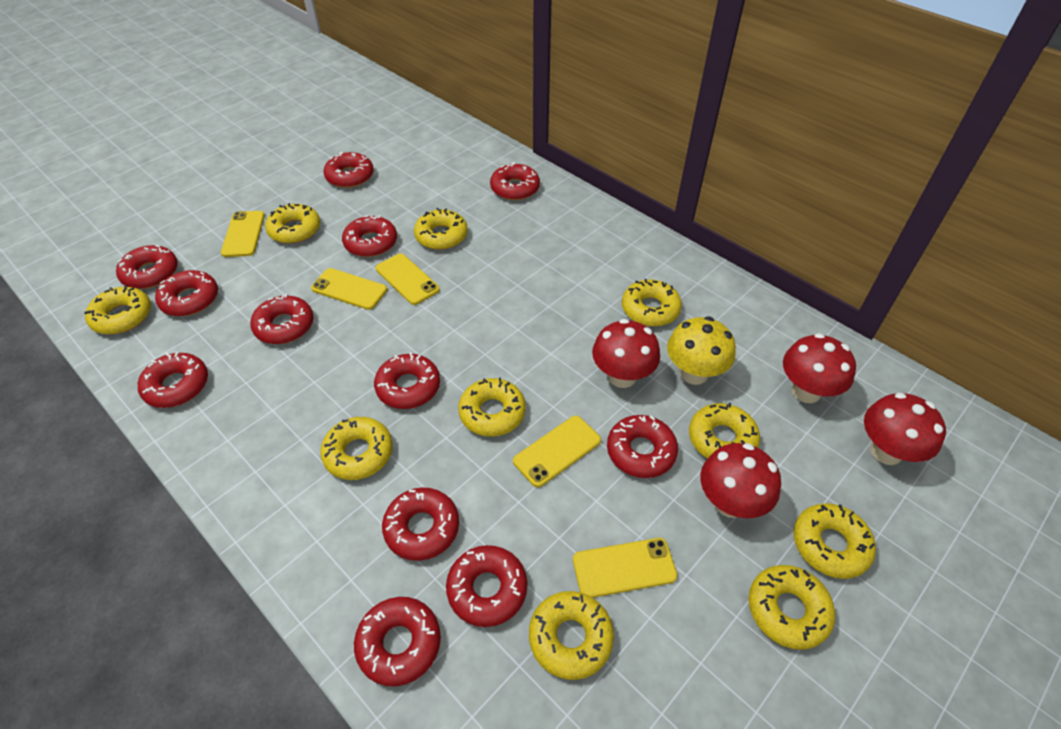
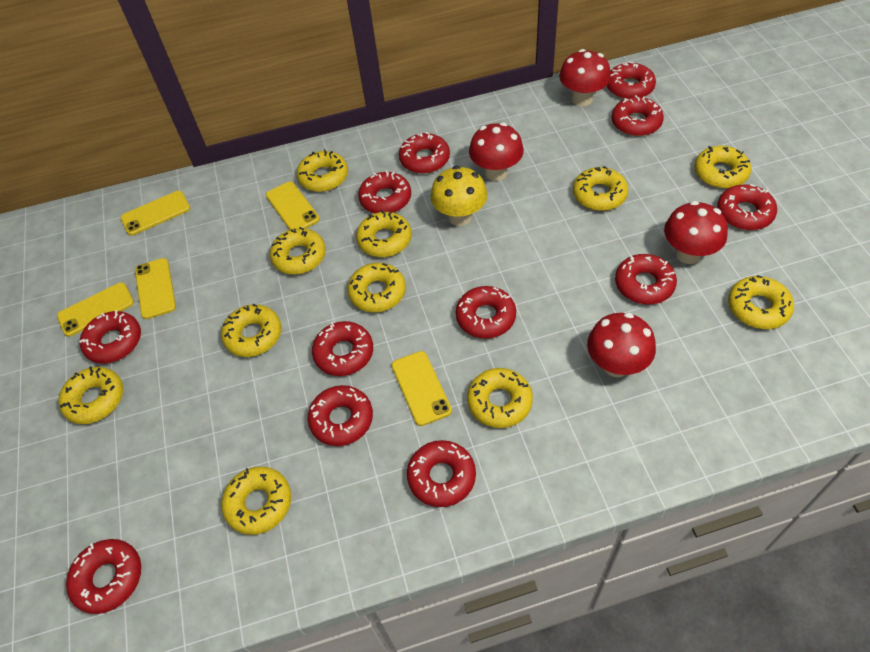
yellow donut: 10 -> 11

